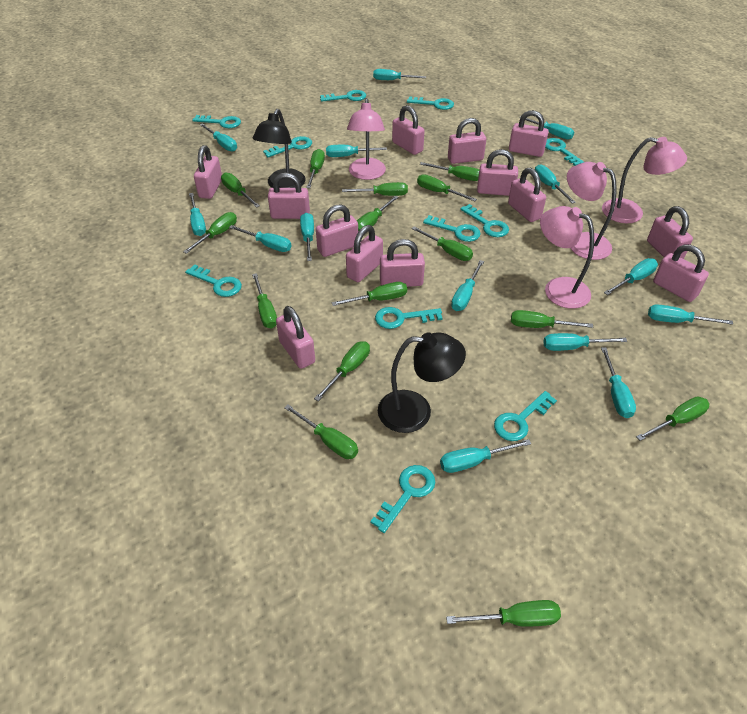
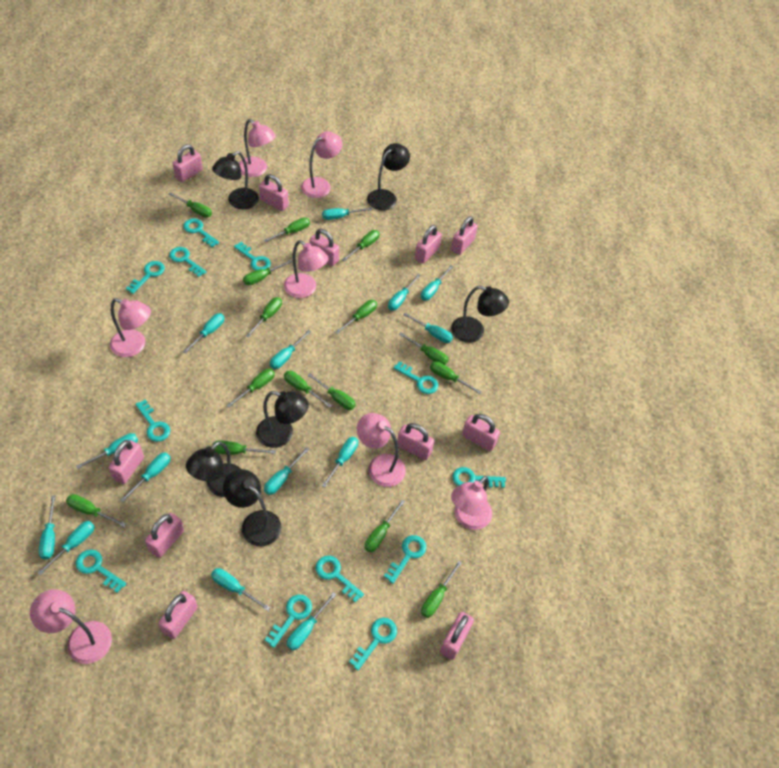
black lamp: 2 -> 6
pink lamp: 4 -> 7
pink padlock: 13 -> 11
turquoise key: 11 -> 12

